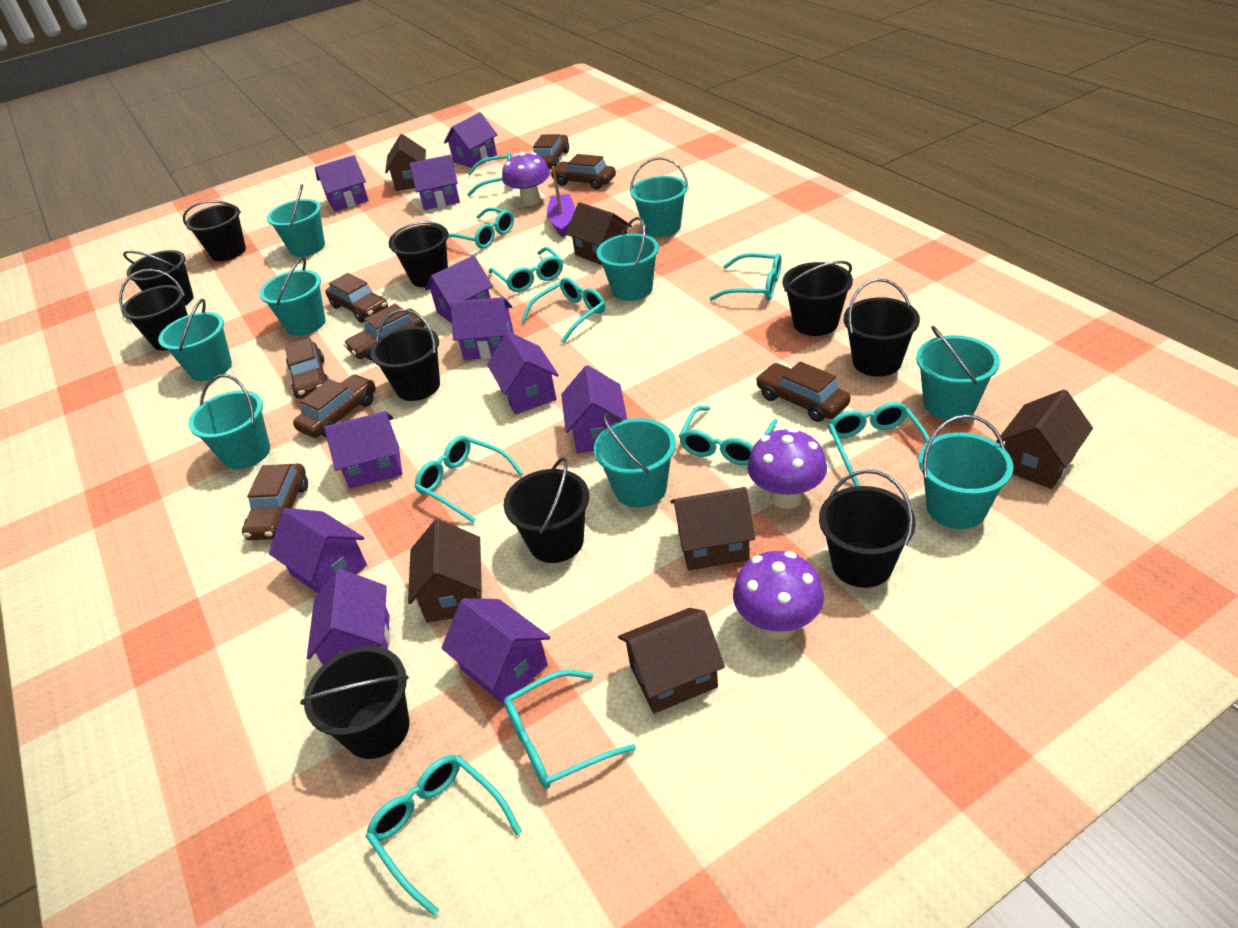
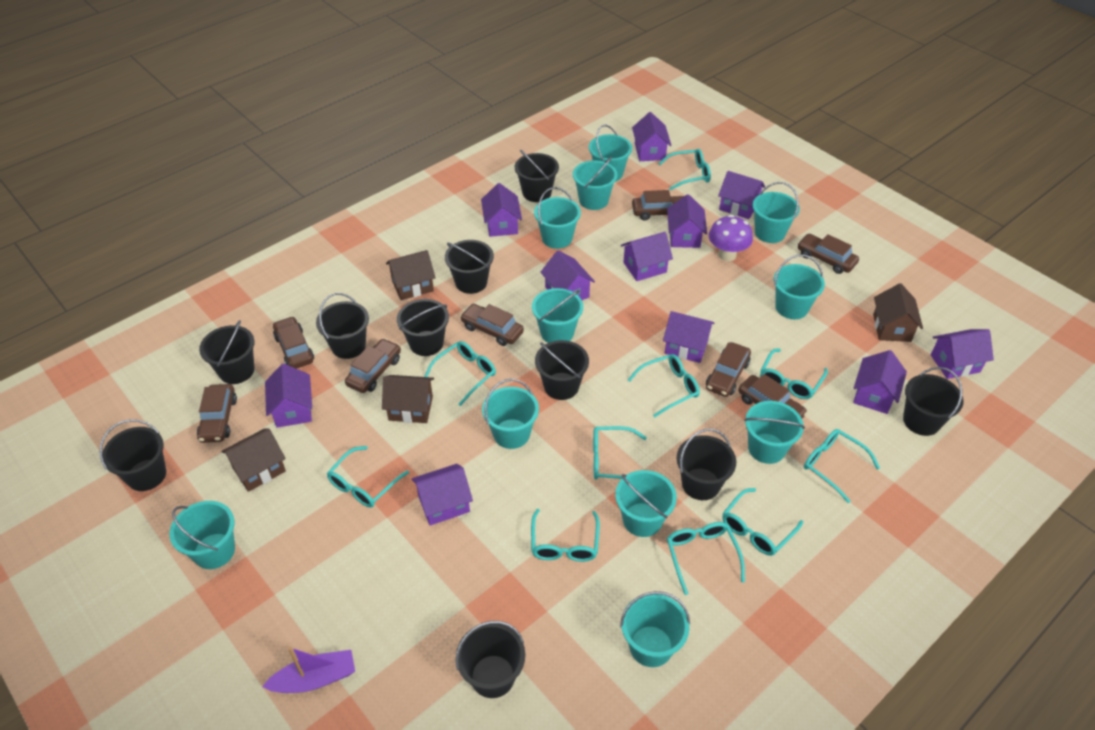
brown house: 6 -> 4
purple mushroom: 3 -> 1
turquoise bucket: 9 -> 11

